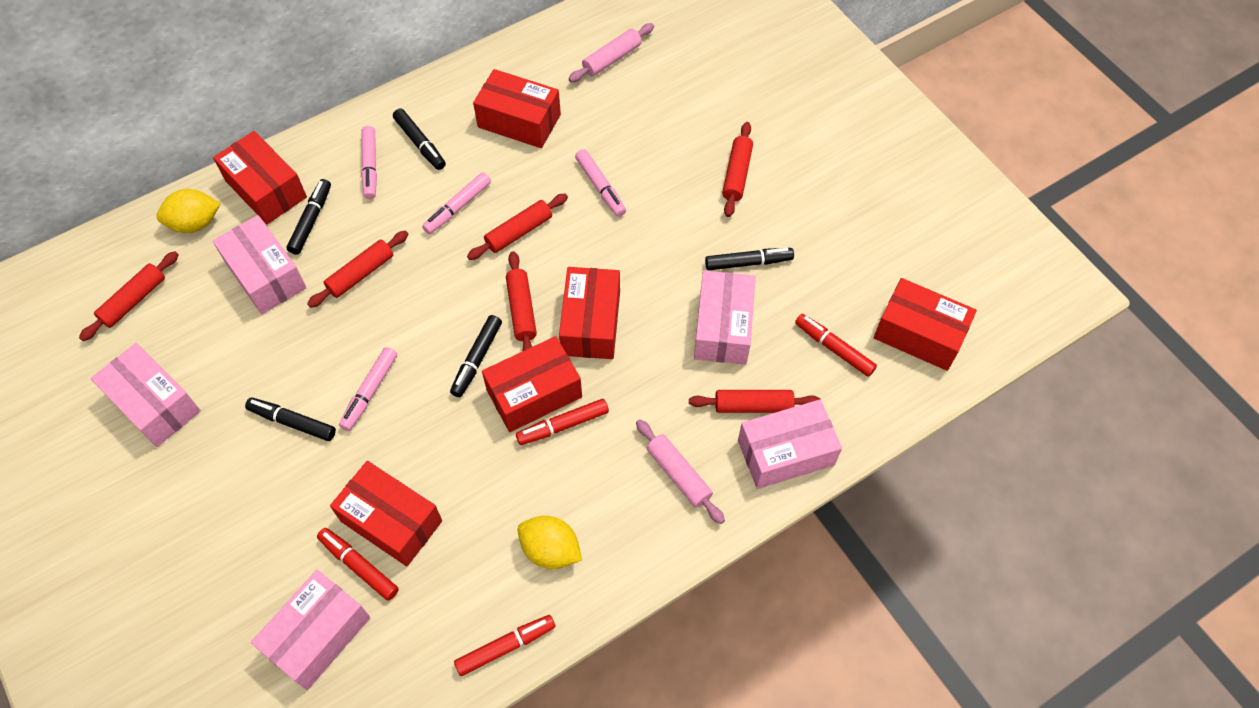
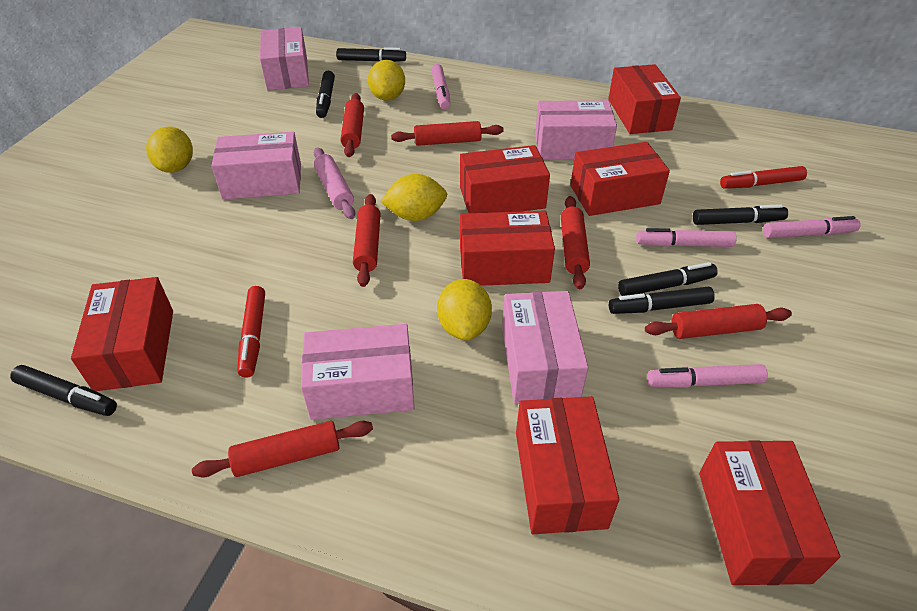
black marker: 5 -> 6
pink rolling pin: 2 -> 1
red box: 6 -> 7
red marker: 4 -> 2
yellow lemon: 2 -> 4

